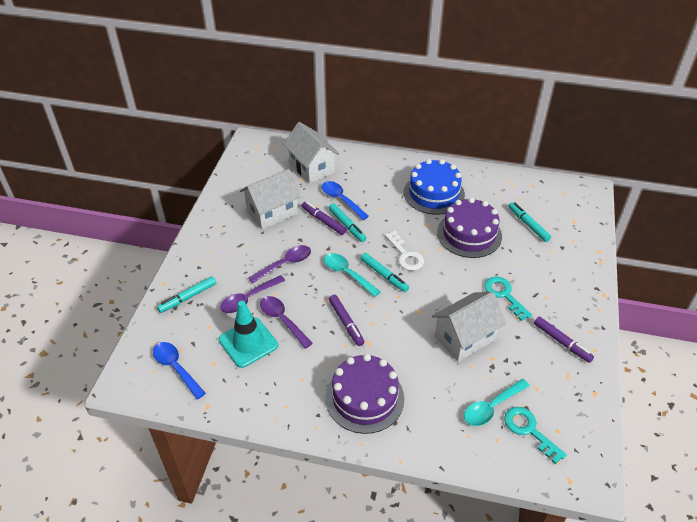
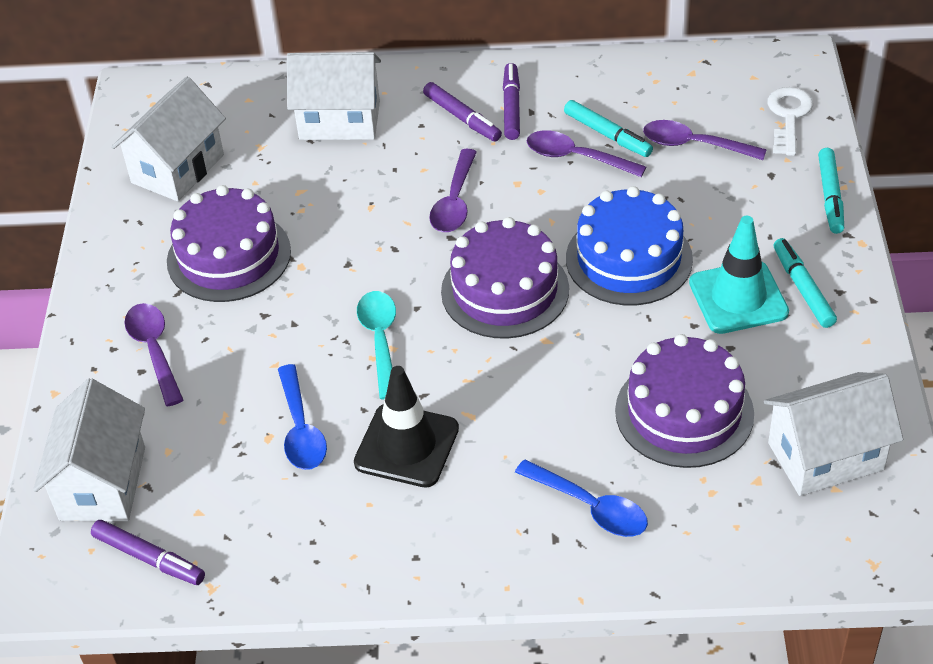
black traffic cone: 0 -> 1
purple cake: 2 -> 3
purple spoon: 3 -> 4
turquoise key: 2 -> 0
turquoise marker: 4 -> 3
turquoise spoon: 2 -> 1
white house: 3 -> 4

